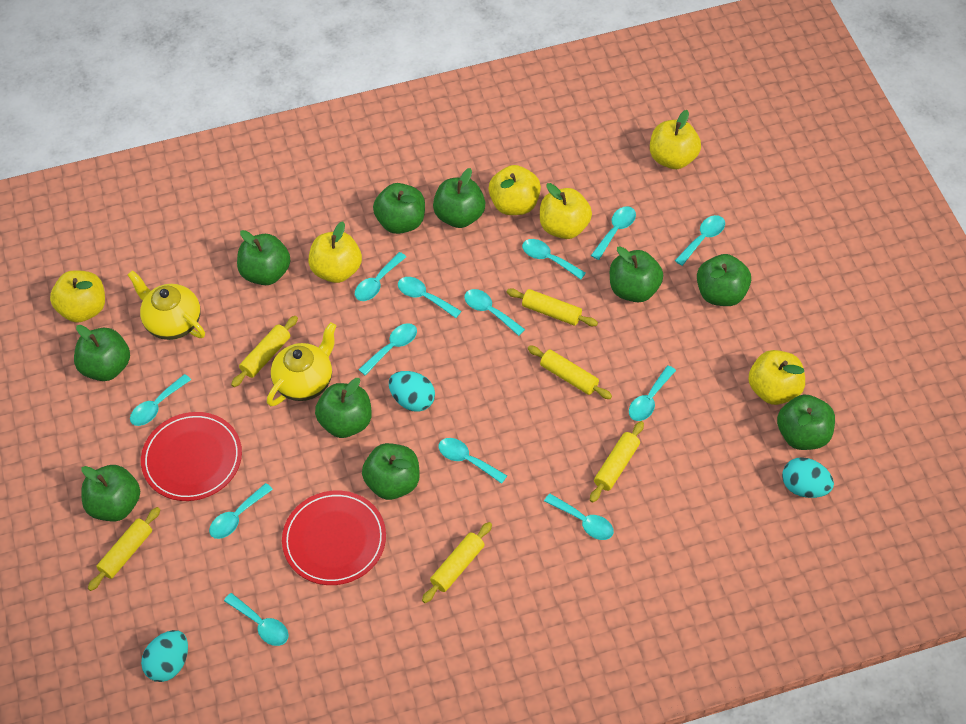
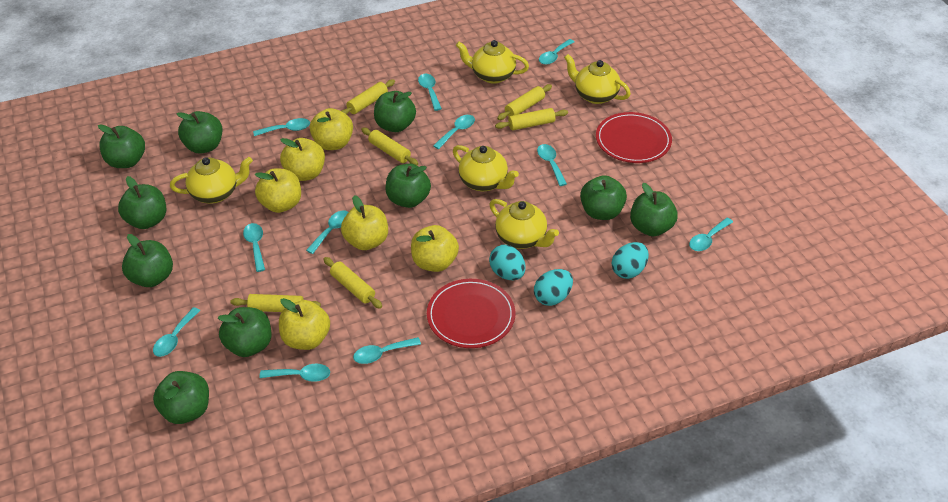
turquoise spoon: 13 -> 11
yellow teapot: 2 -> 5

